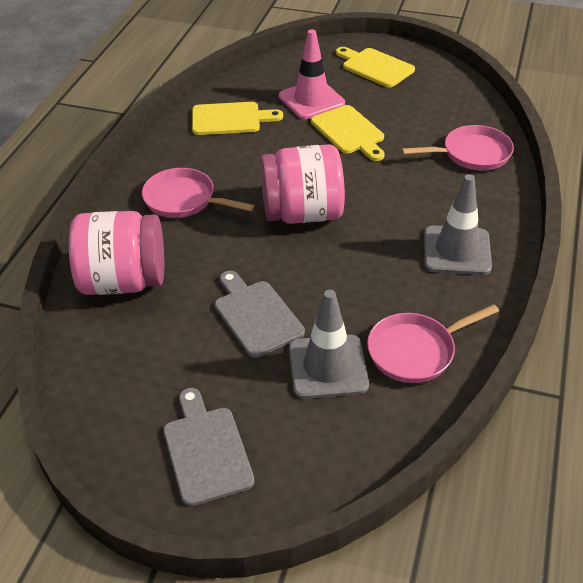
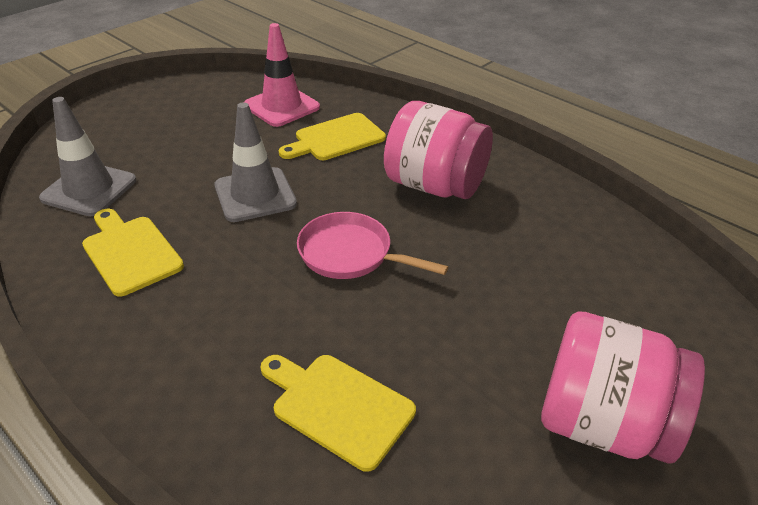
grey cutting board: 2 -> 0
pink pan: 3 -> 1

